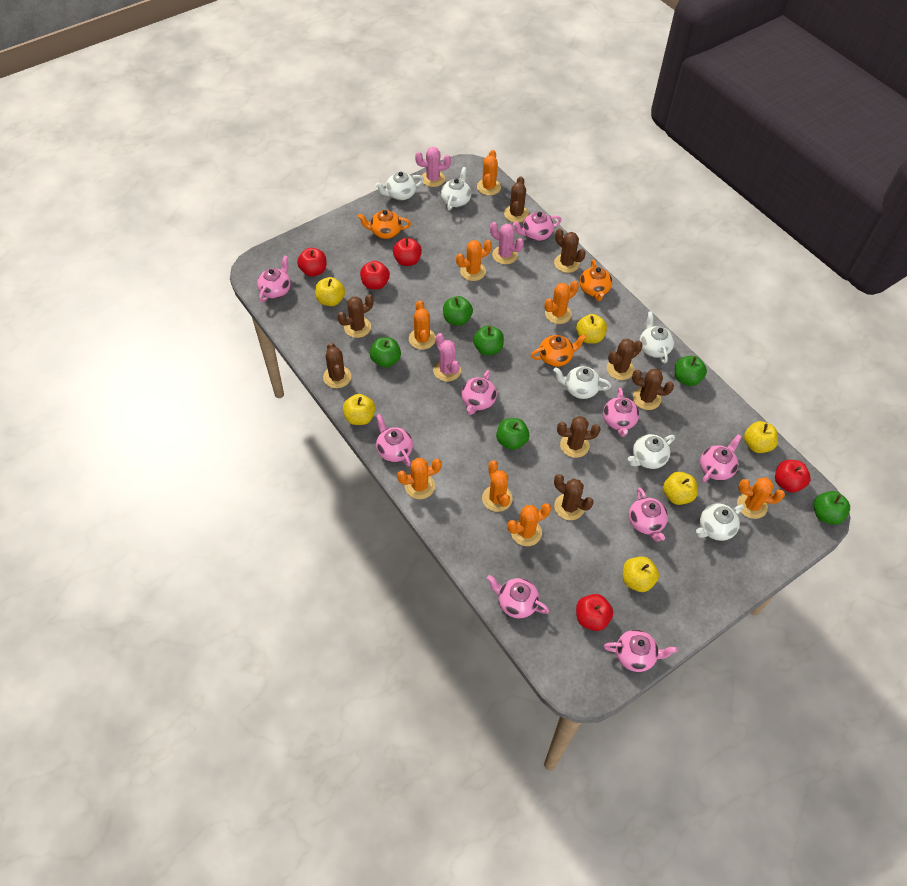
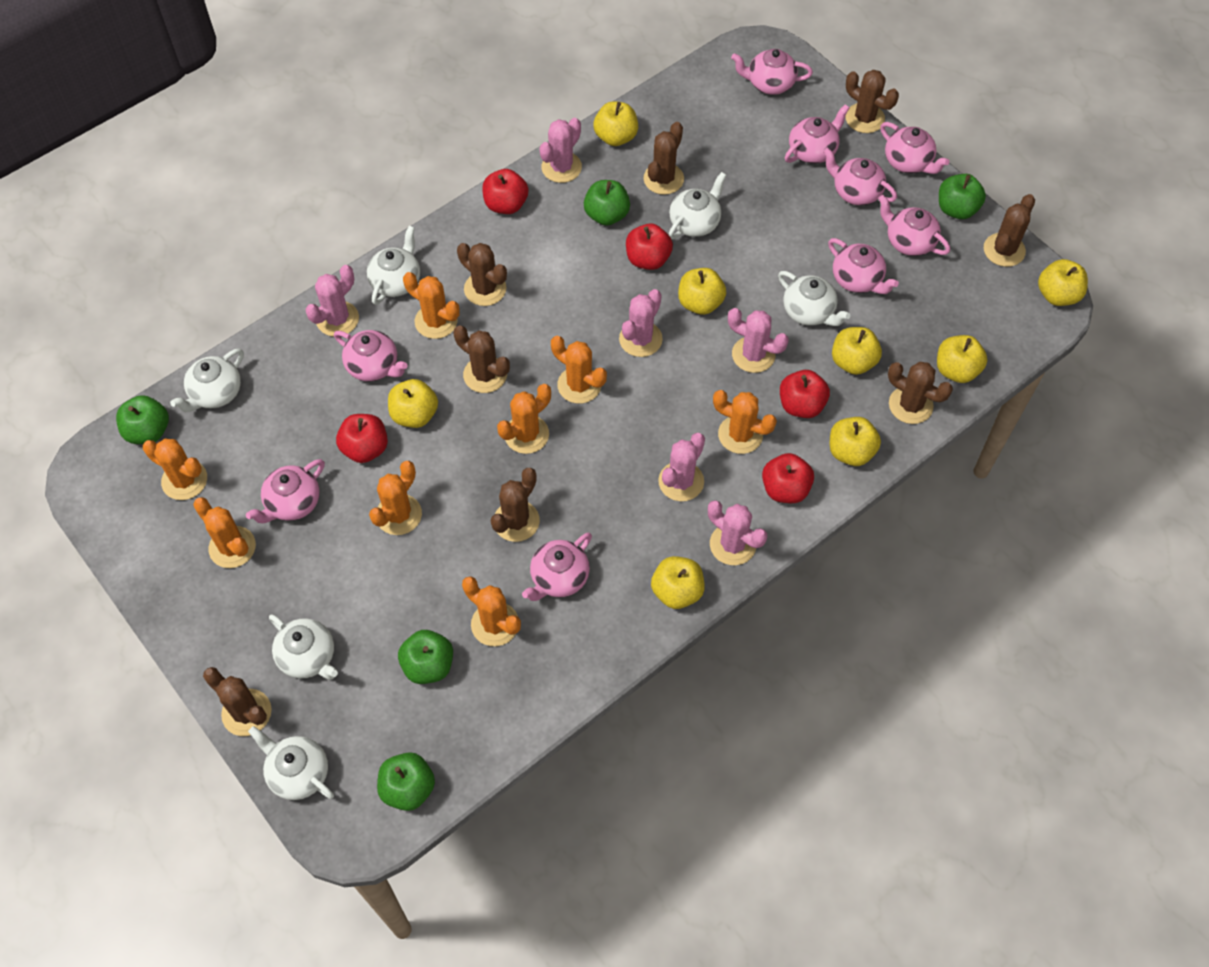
green apple: 6 -> 5
orange teapot: 3 -> 0
pink cactus: 3 -> 6
yellow apple: 6 -> 8

